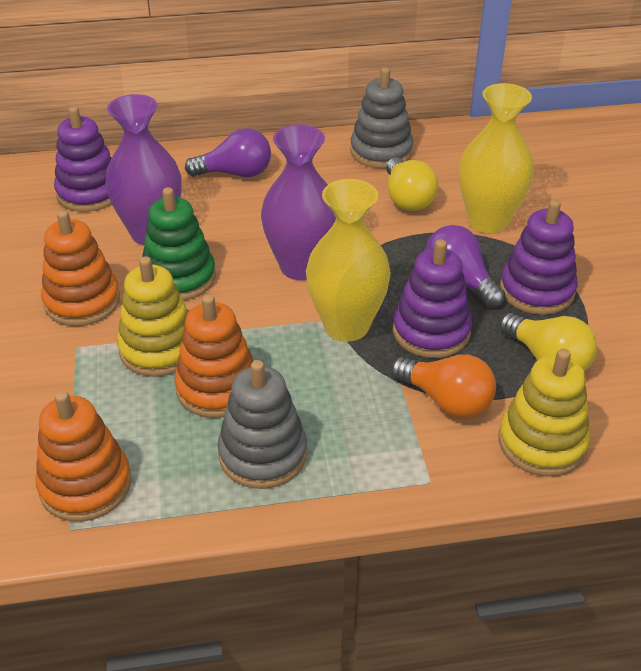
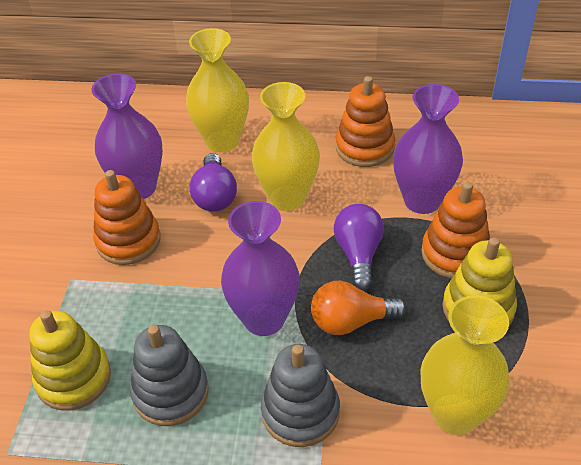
green stacking toy: 1 -> 0
purple stacking toy: 3 -> 0
purple vase: 2 -> 3
yellow light bulb: 2 -> 0
yellow vase: 2 -> 3

